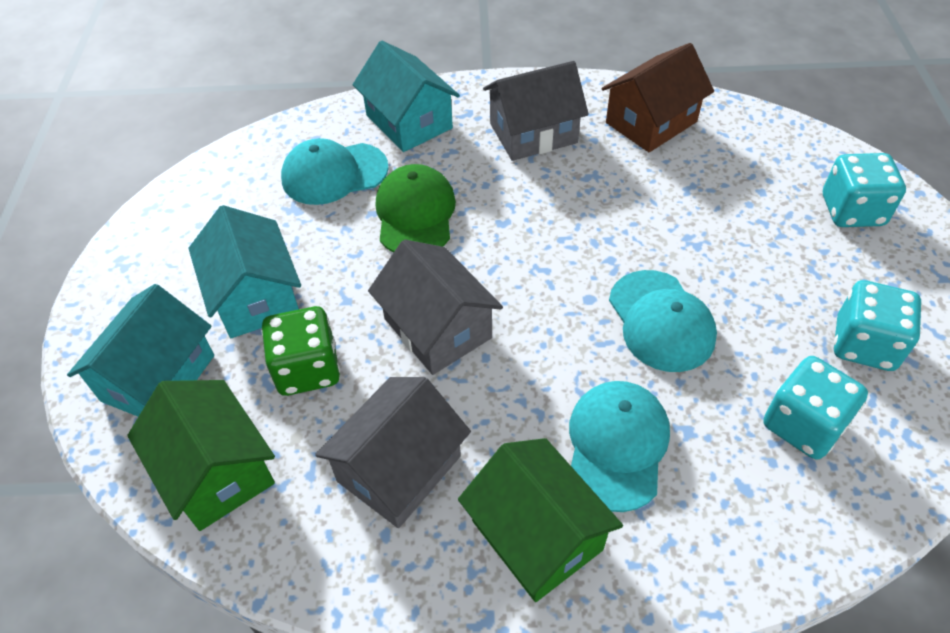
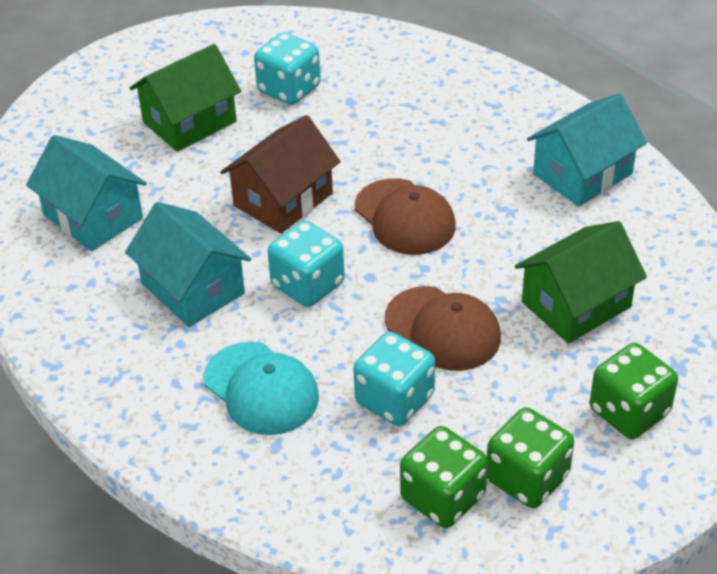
brown cap: 0 -> 2
green cap: 1 -> 0
green dice: 1 -> 3
grey house: 3 -> 0
turquoise cap: 3 -> 1

